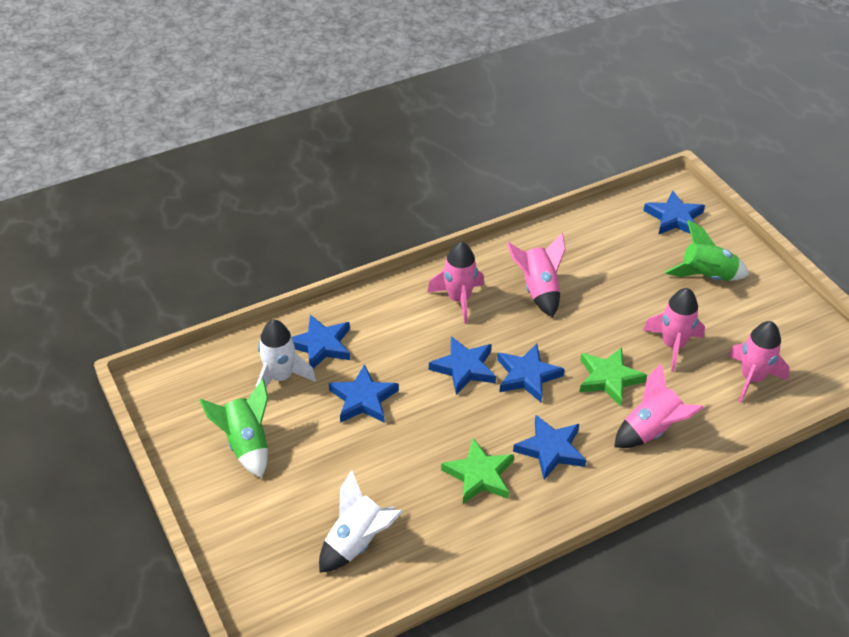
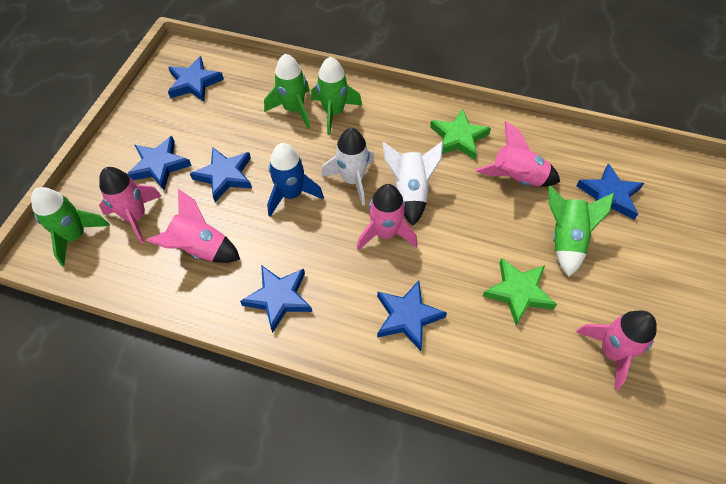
blue rocket: 0 -> 1
green rocket: 2 -> 4

